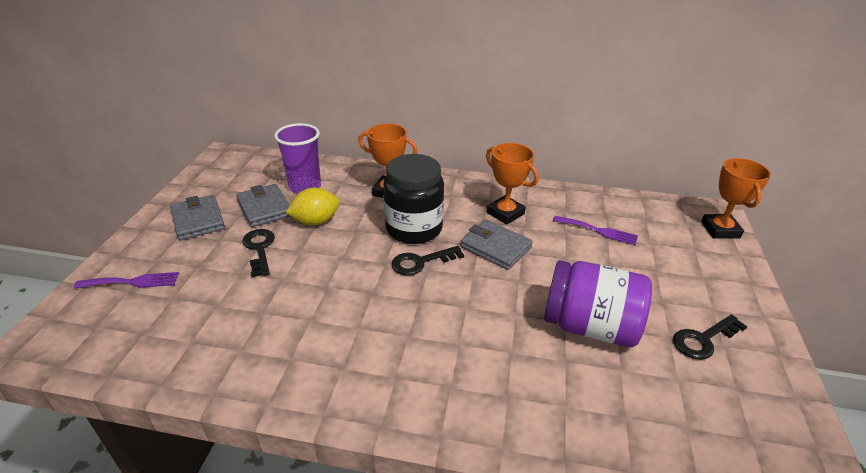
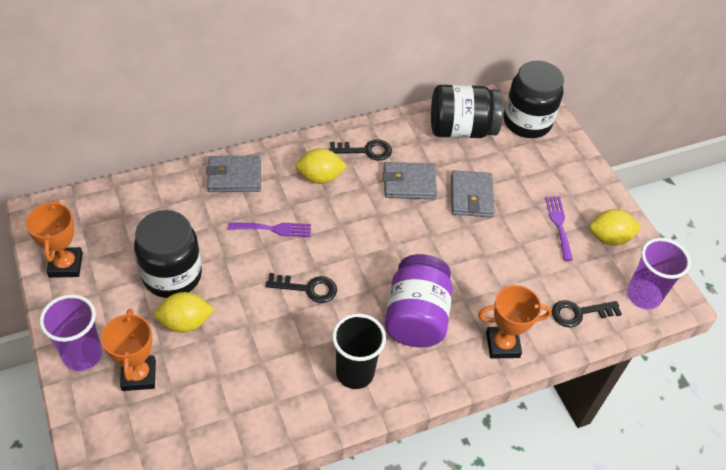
black cup: 0 -> 1
black jar: 1 -> 3
purple cup: 1 -> 2
yellow lemon: 1 -> 3

